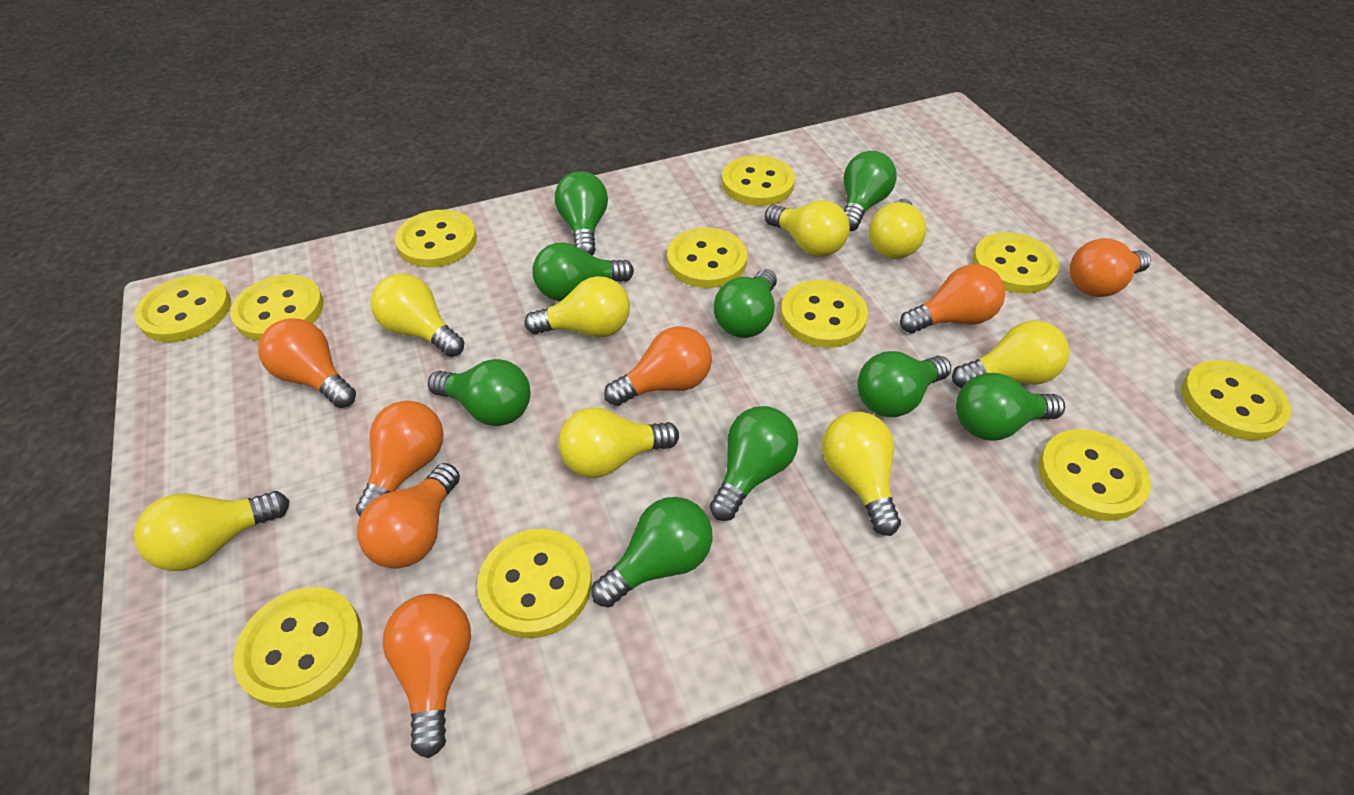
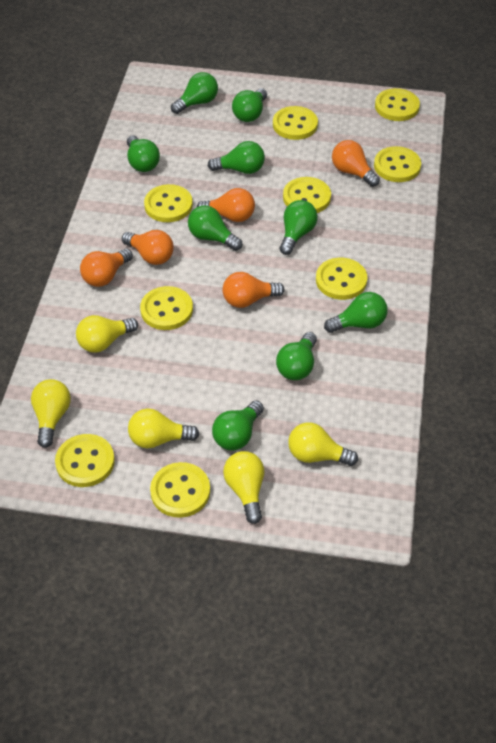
orange light bulb: 7 -> 5
yellow button: 11 -> 9
yellow light bulb: 8 -> 5

